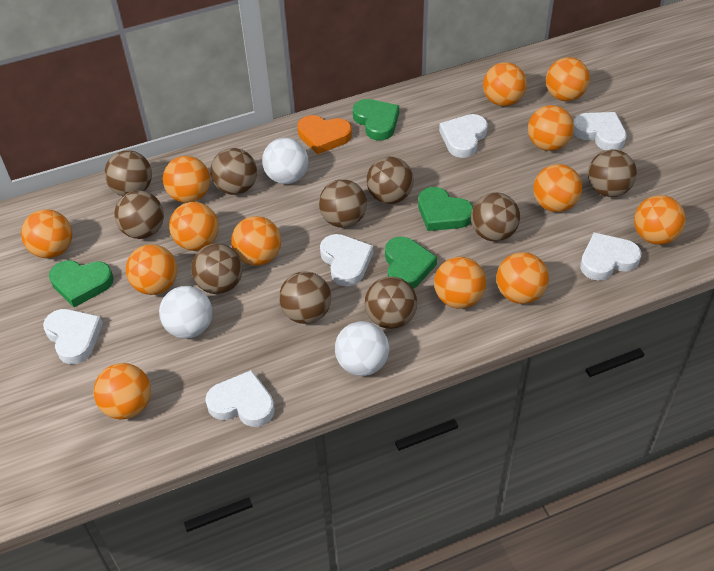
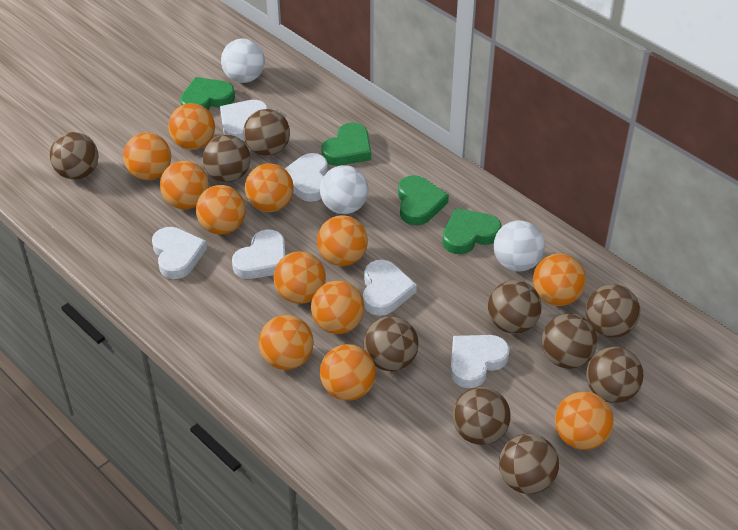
orange ball: 13 -> 12
orange heart: 1 -> 0

